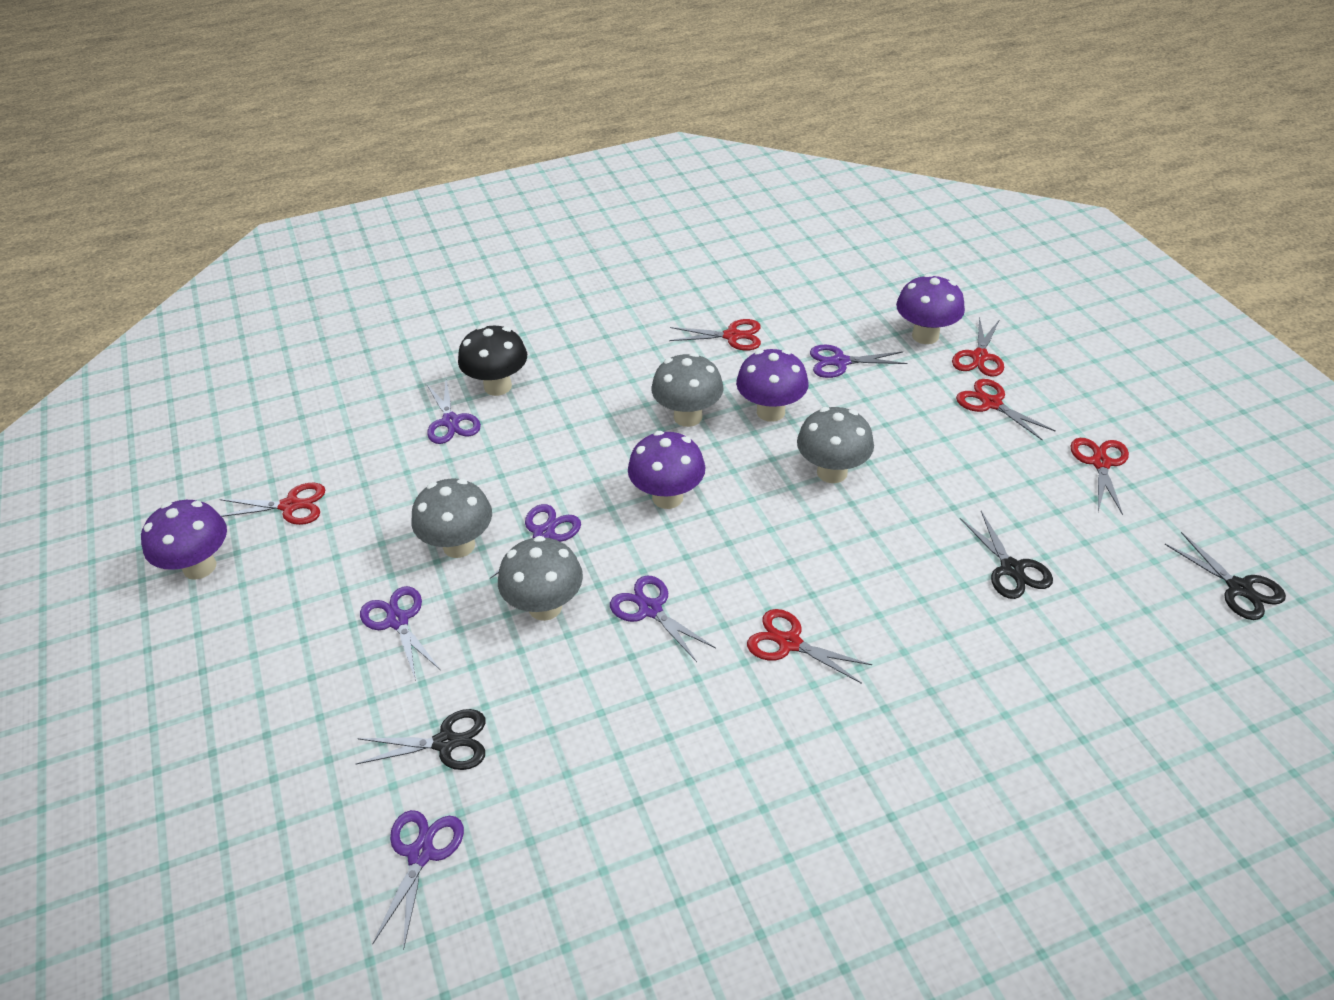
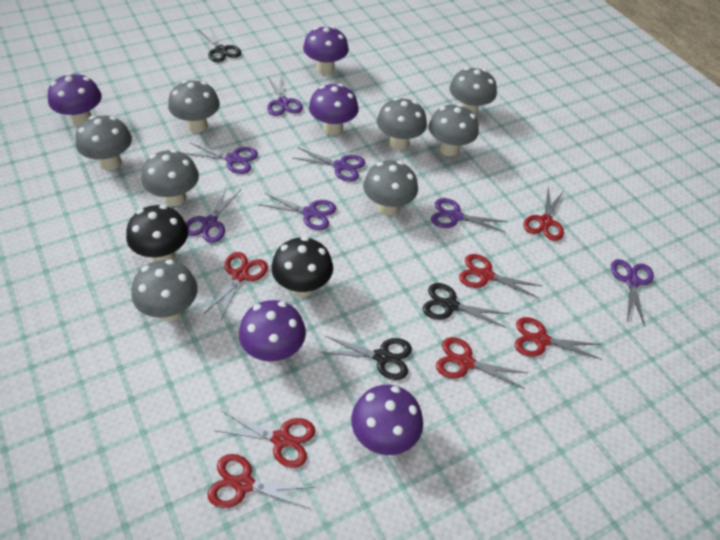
black mushroom: 1 -> 2
grey mushroom: 4 -> 8
purple mushroom: 4 -> 5
purple scissors: 6 -> 7
red scissors: 6 -> 7

